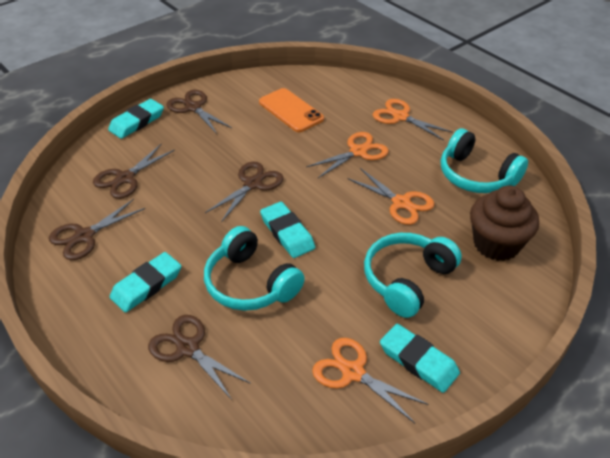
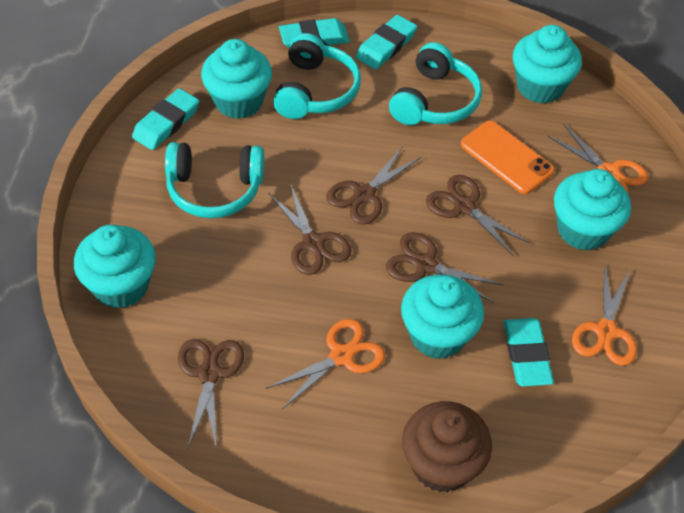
orange scissors: 4 -> 3
turquoise cupcake: 0 -> 5

